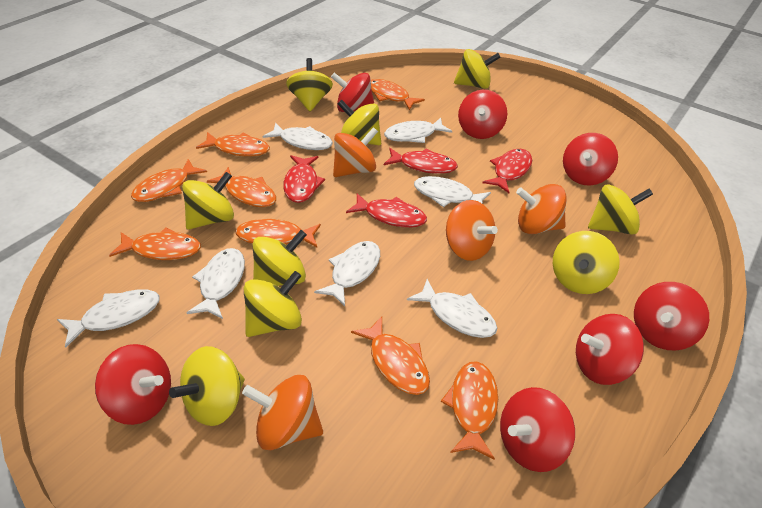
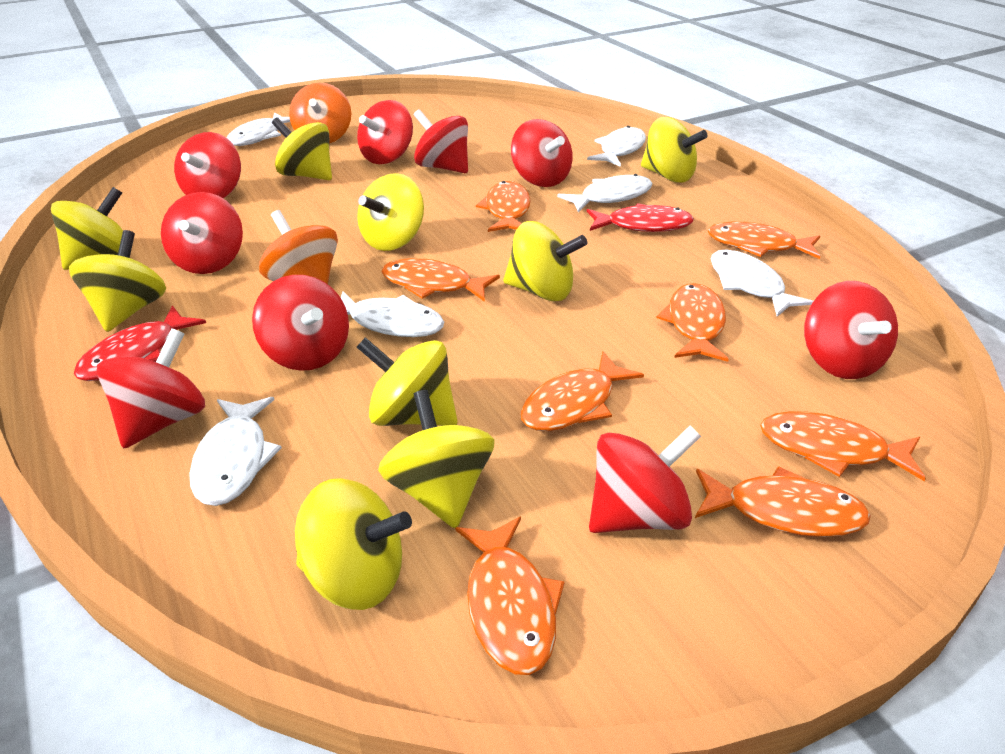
orange spinning top: 4 -> 2
red fish: 4 -> 2
red spinning top: 7 -> 9
white fish: 7 -> 6

